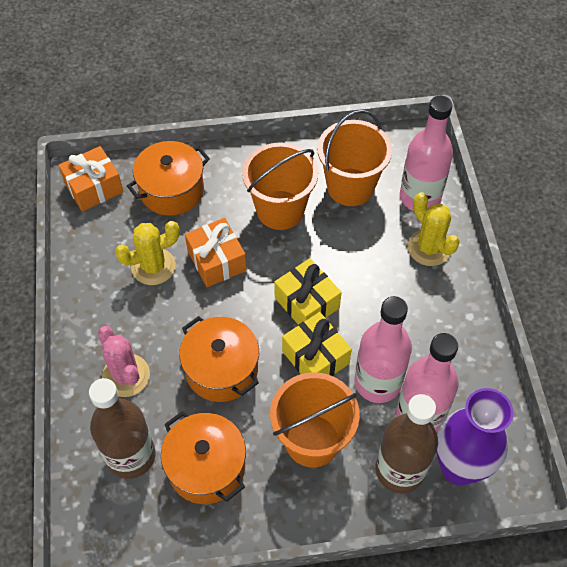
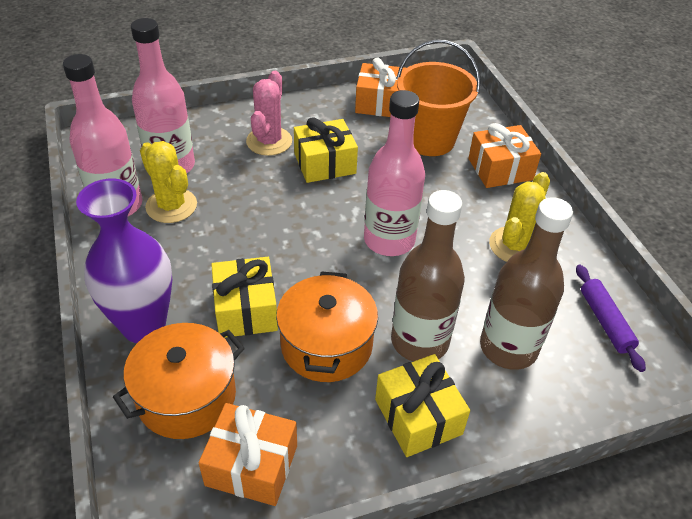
orange bucket: 3 -> 1
orange gift: 2 -> 3
orange pot: 3 -> 2
purple rolling pin: 0 -> 1
yellow gift: 2 -> 3

